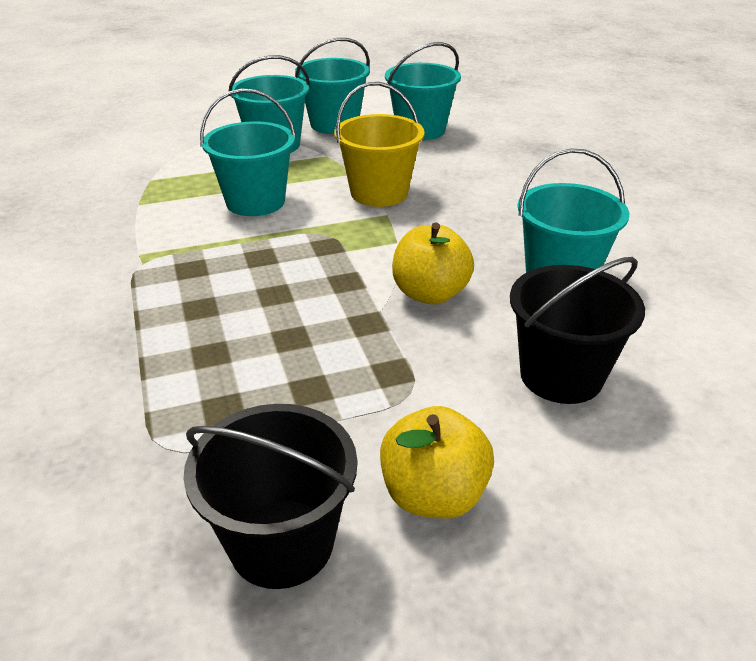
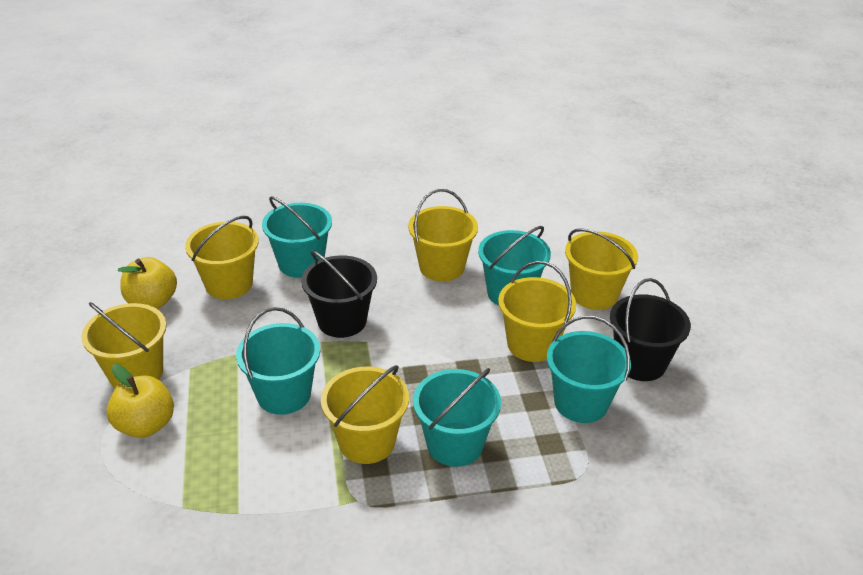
yellow bucket: 1 -> 6

